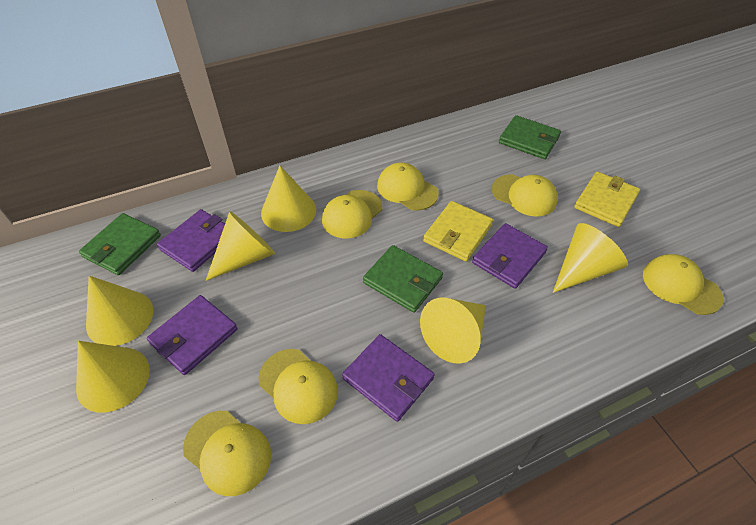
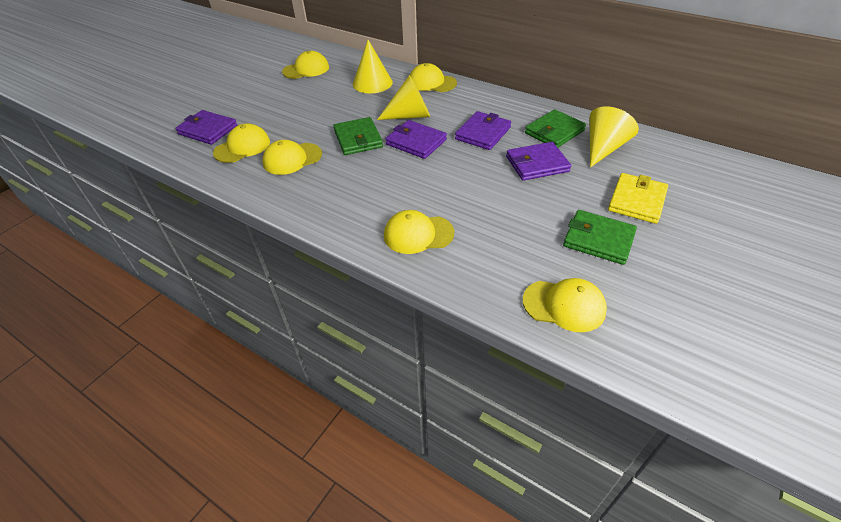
yellow cone: 6 -> 3
yellow wallet: 2 -> 1

